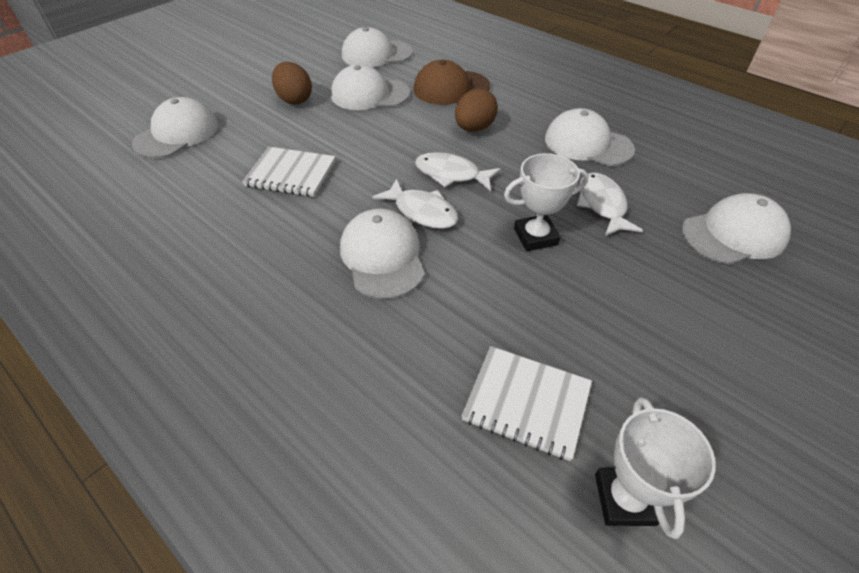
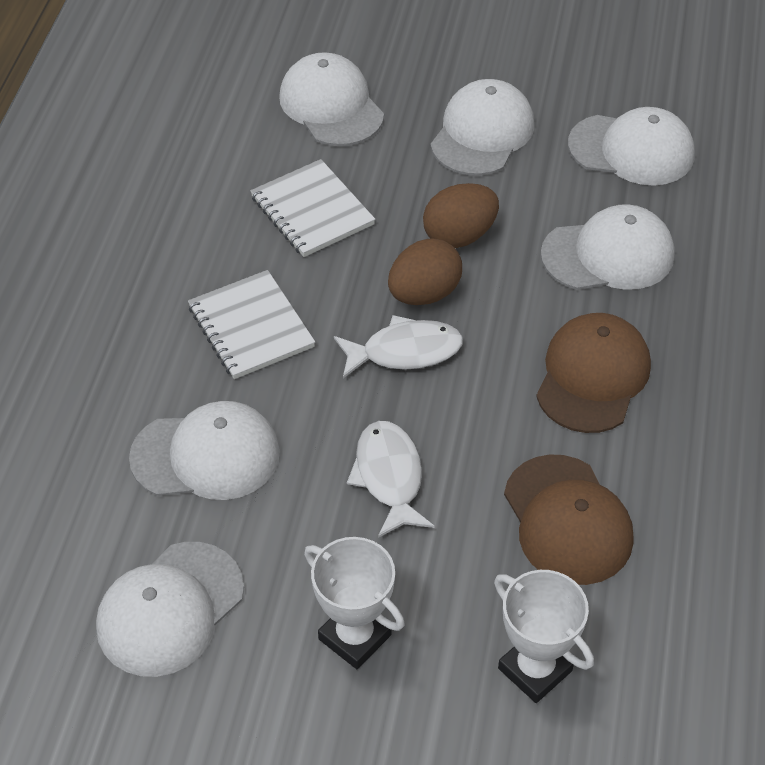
brown cap: 1 -> 2
white fish: 3 -> 2

